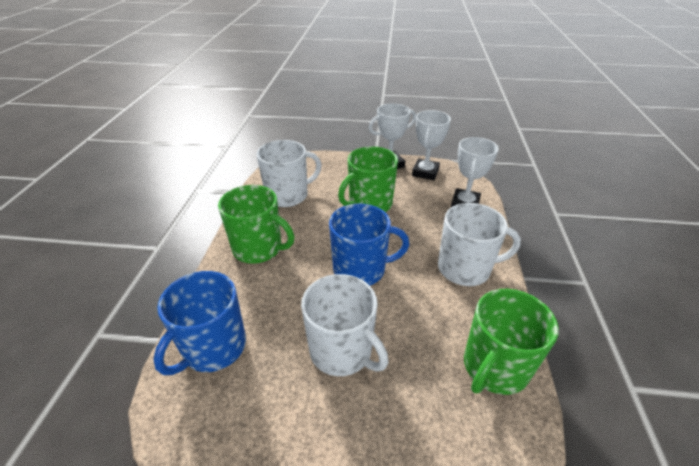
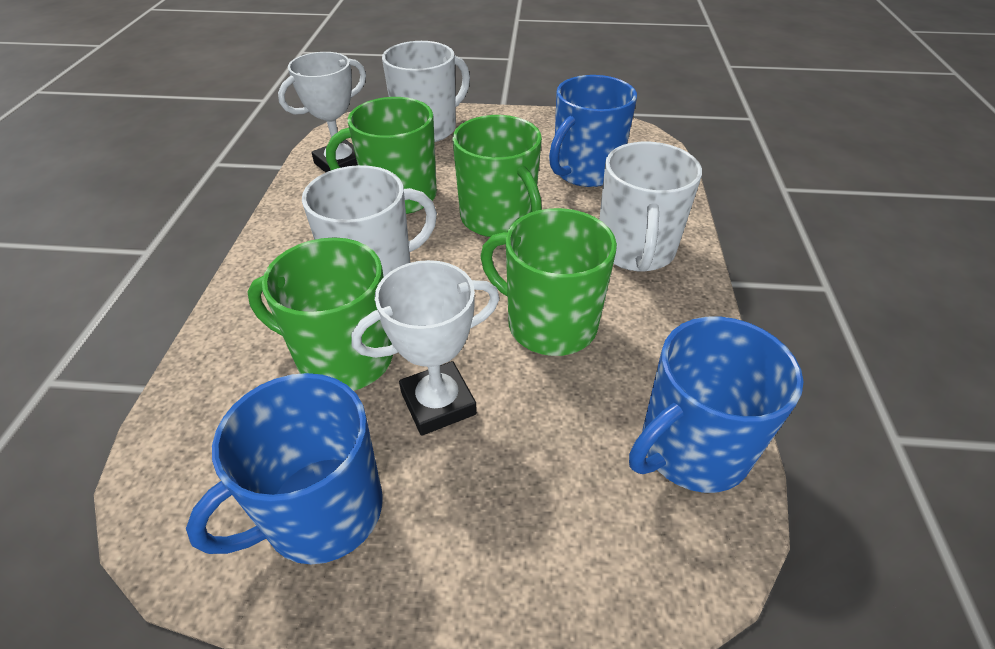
blue mug: 2 -> 3
green mug: 3 -> 4
white trophy: 3 -> 2

